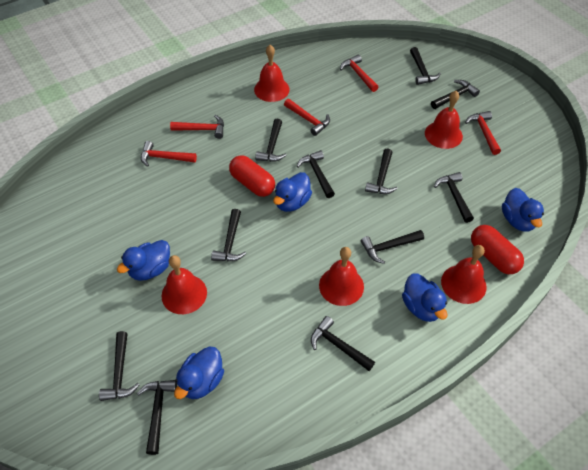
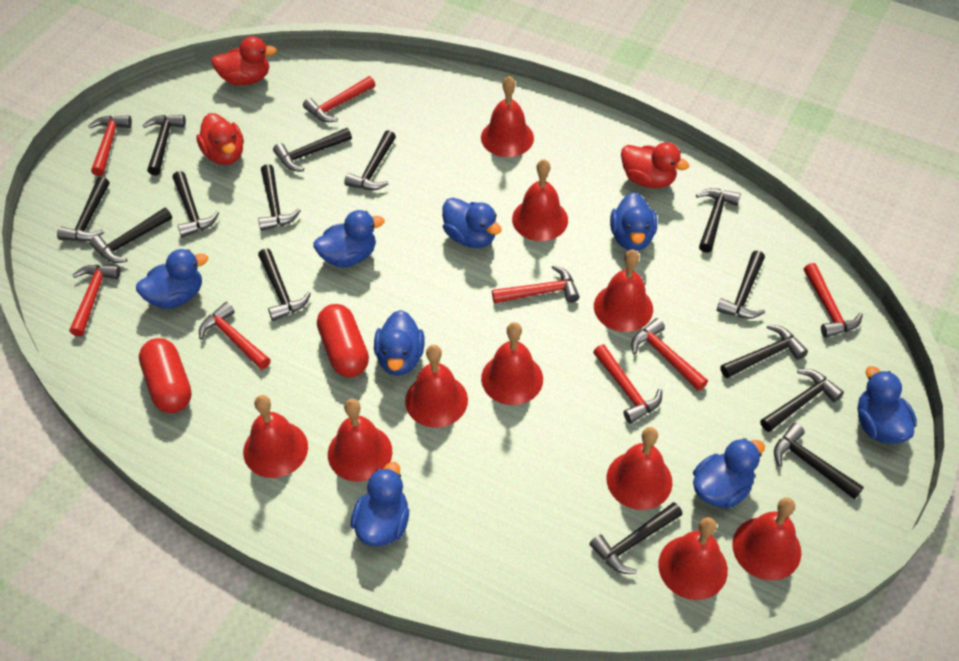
black hammer: 11 -> 14
blue duck: 5 -> 8
red bell: 5 -> 10
red duck: 0 -> 3
red hammer: 5 -> 8

